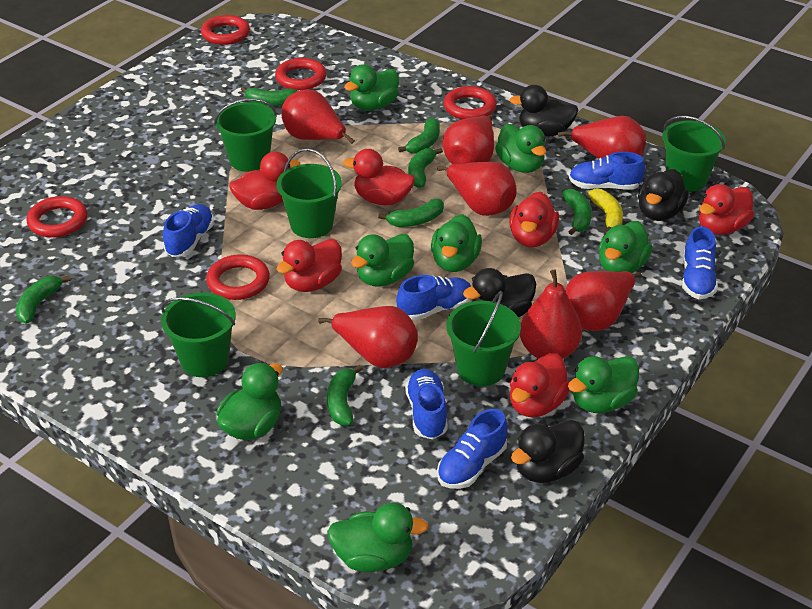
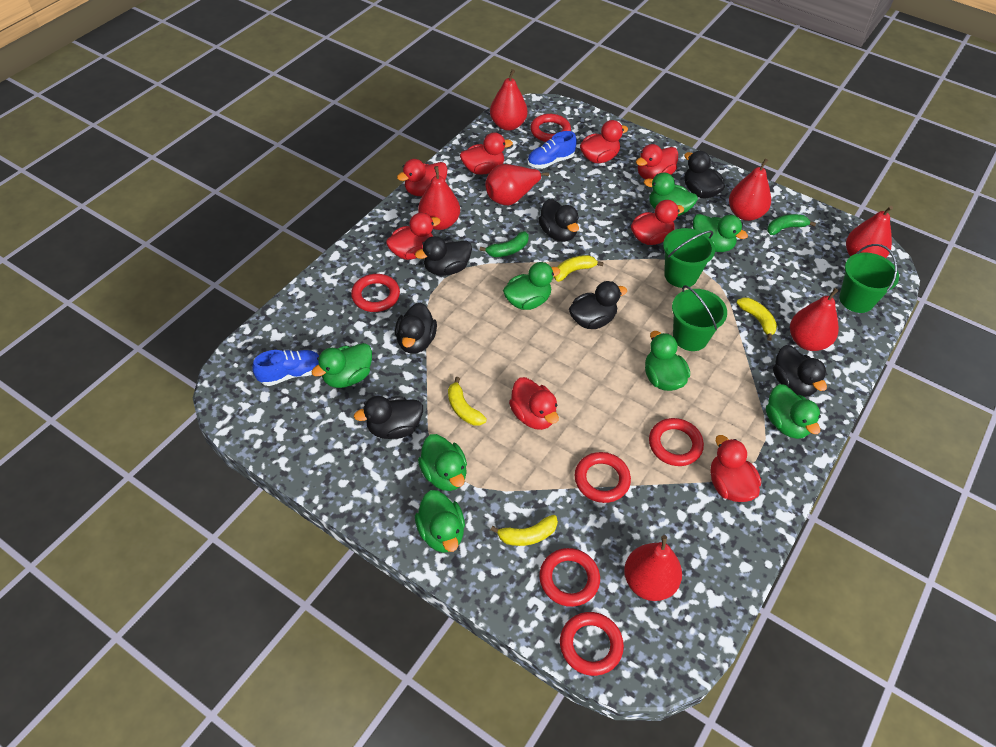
black duck: 4 -> 7
blue shoe: 6 -> 2
green banana: 7 -> 2
green bucket: 5 -> 3
red duck: 6 -> 8
red ring: 5 -> 6
yellow banana: 1 -> 4

